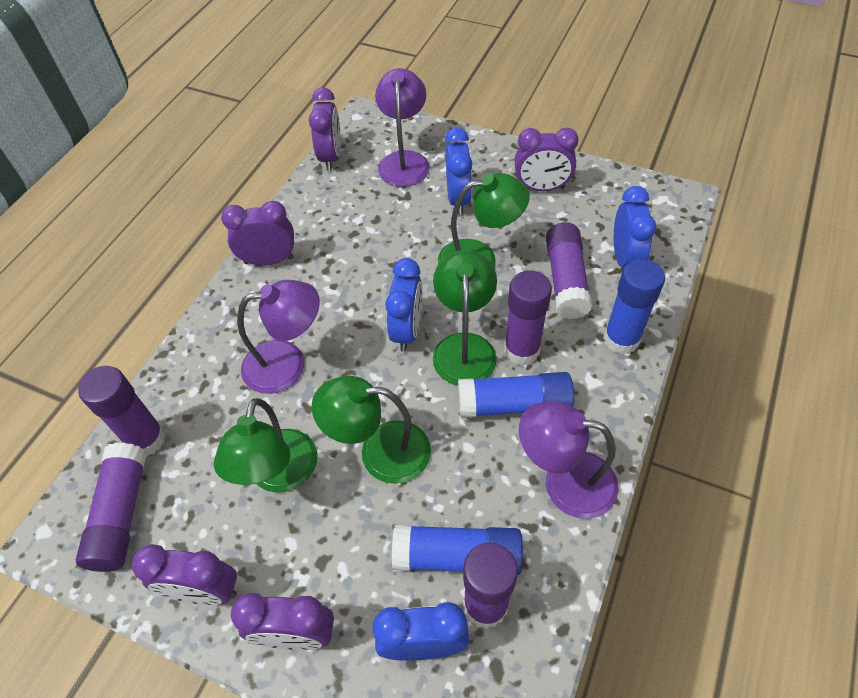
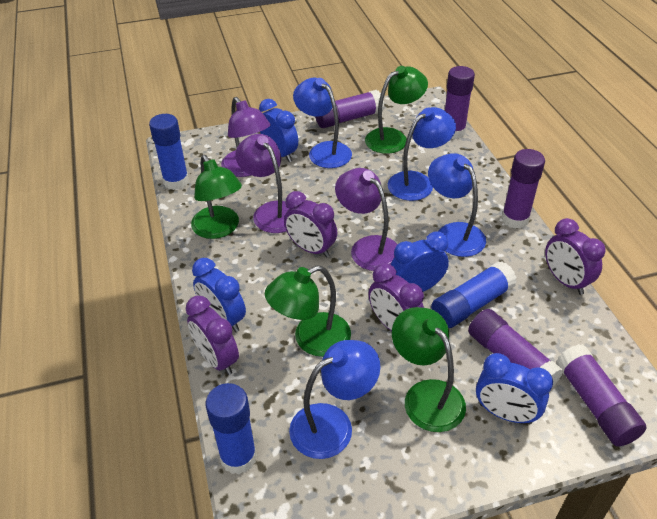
blue lamp: 0 -> 4
purple clock: 5 -> 4

